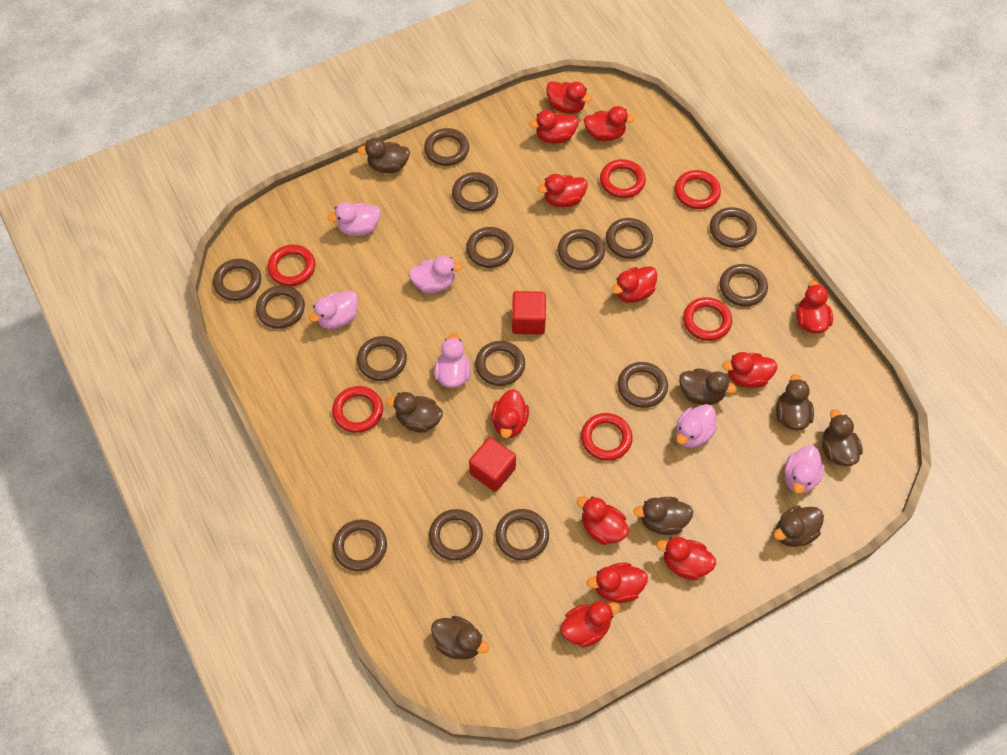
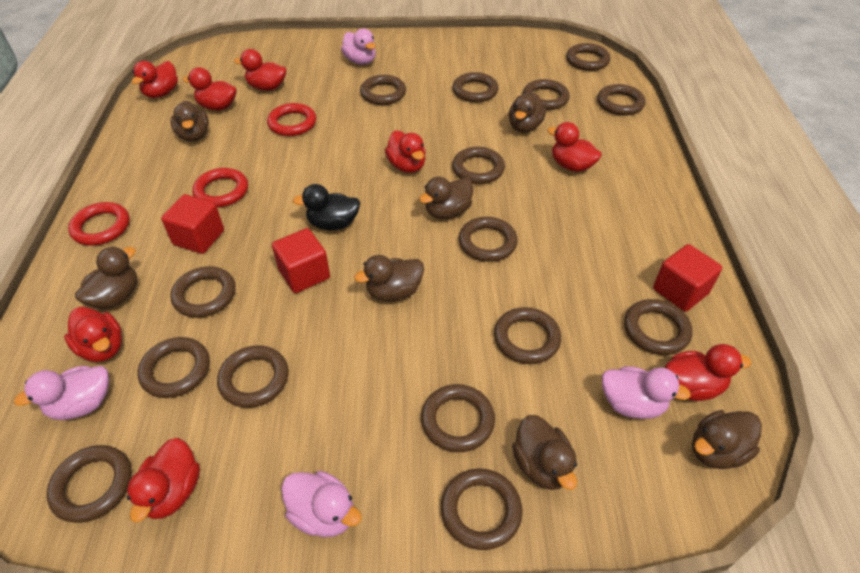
black duck: 0 -> 1
brown duck: 8 -> 7
pink duck: 6 -> 4
red cube: 2 -> 3
red duck: 12 -> 8
red ring: 6 -> 3

